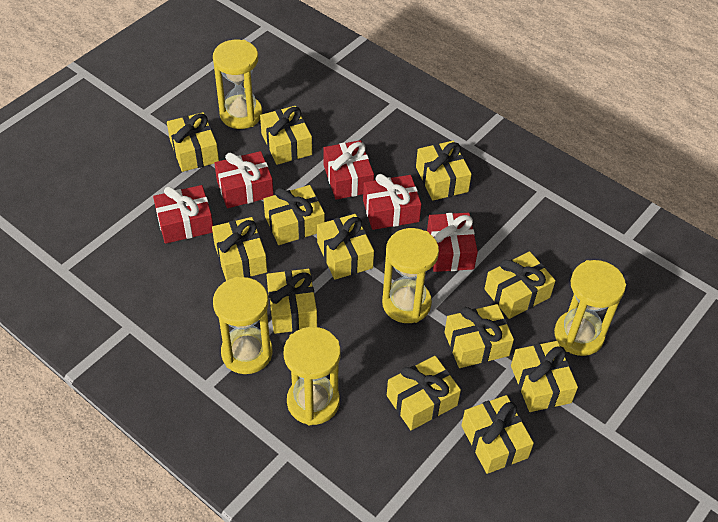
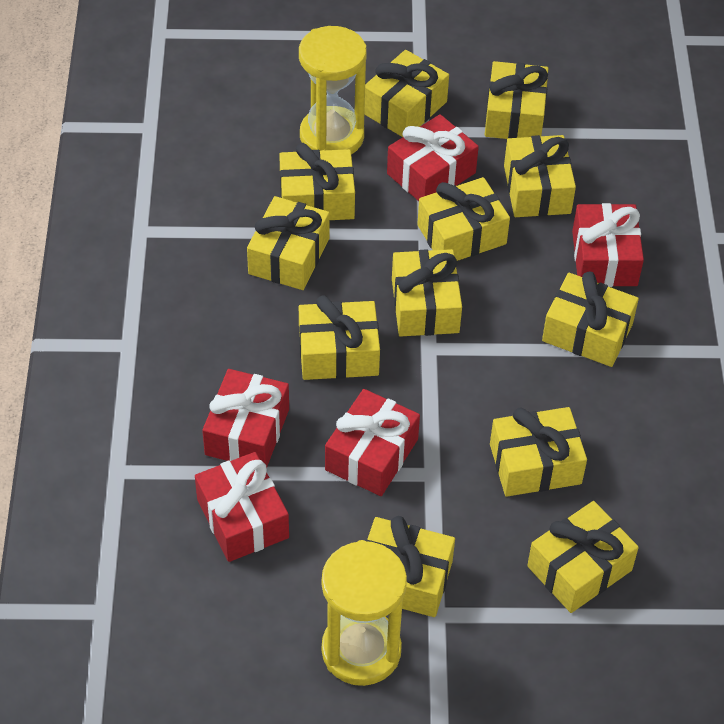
yellow hourglass: 5 -> 2

